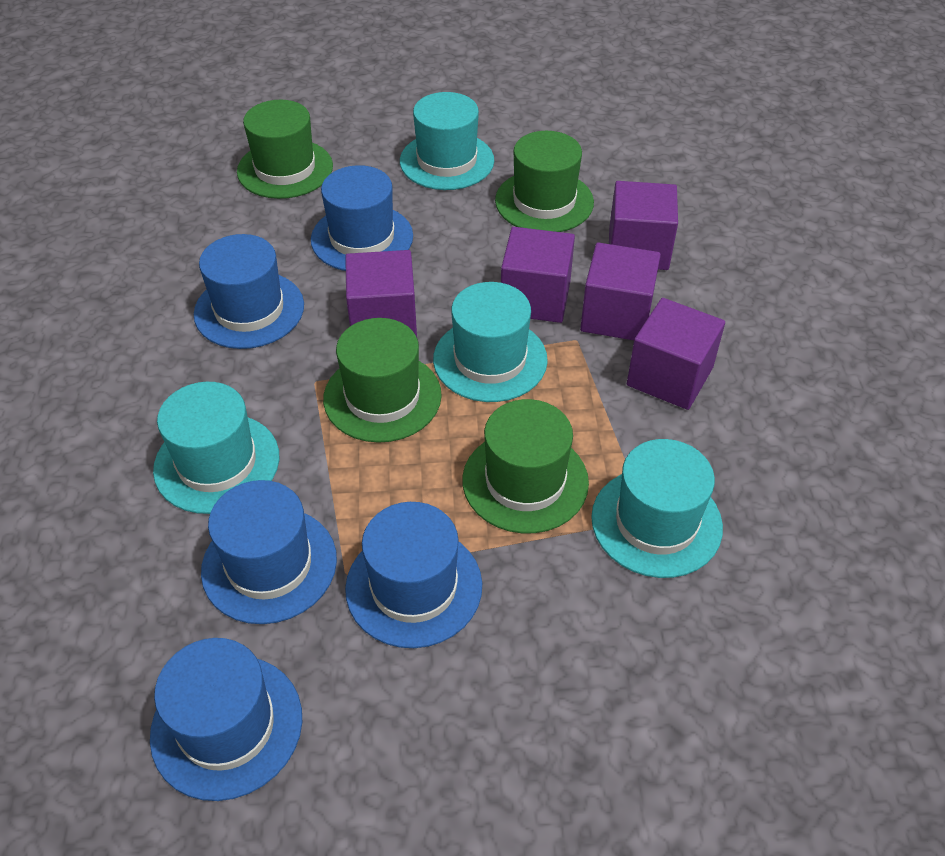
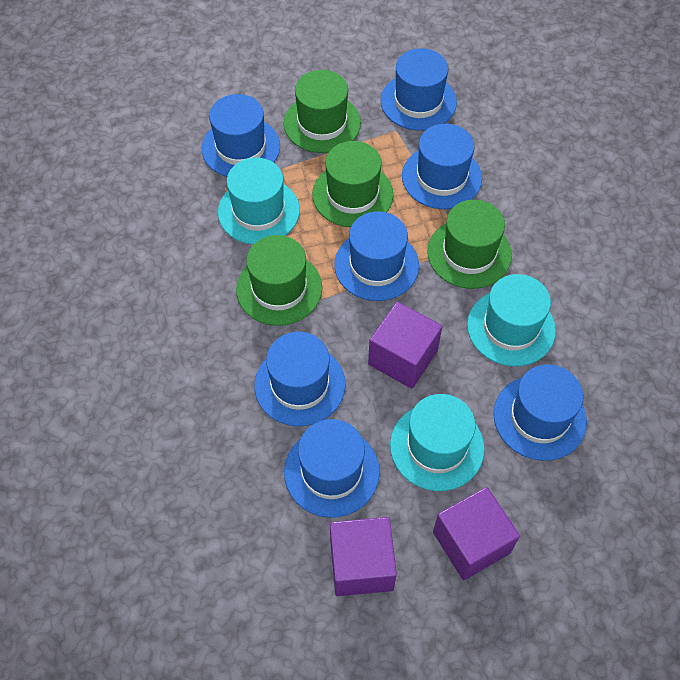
blue hat: 5 -> 7
purple cube: 5 -> 3
turquoise hat: 4 -> 3

